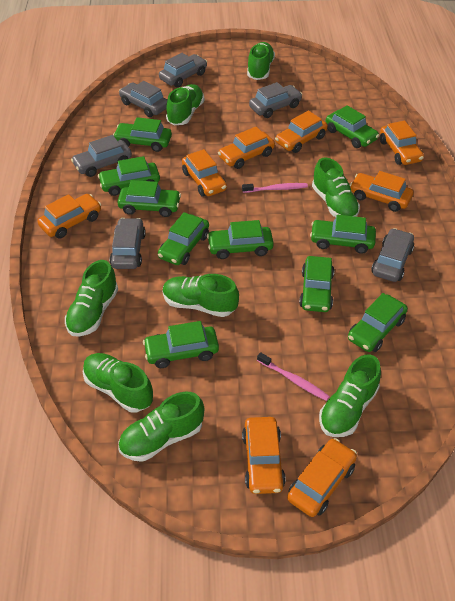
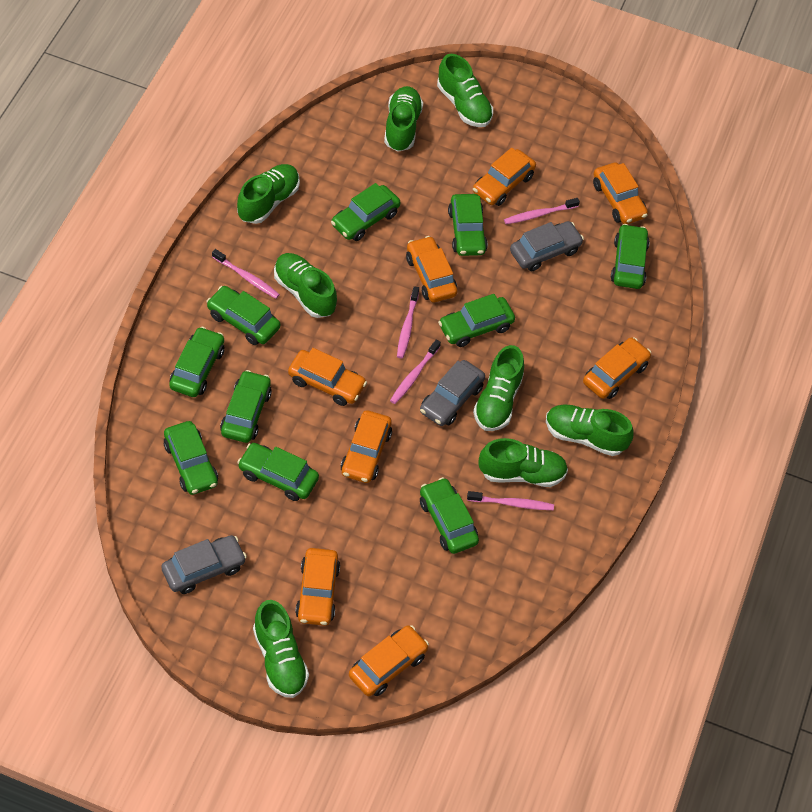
grey car: 6 -> 3
pink toothbrush: 2 -> 5

